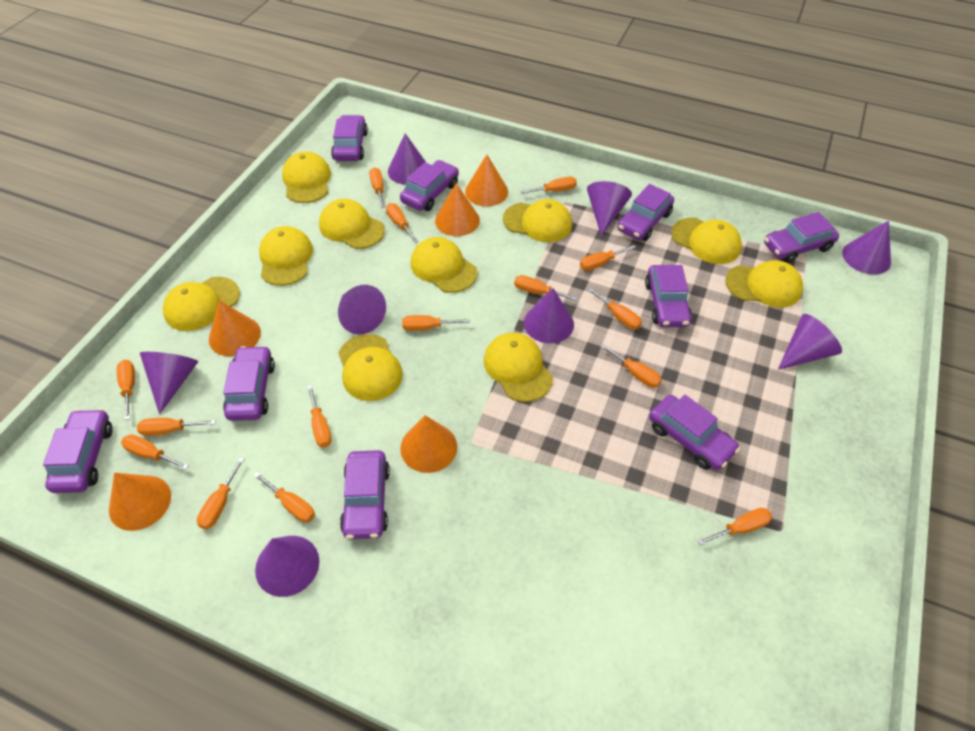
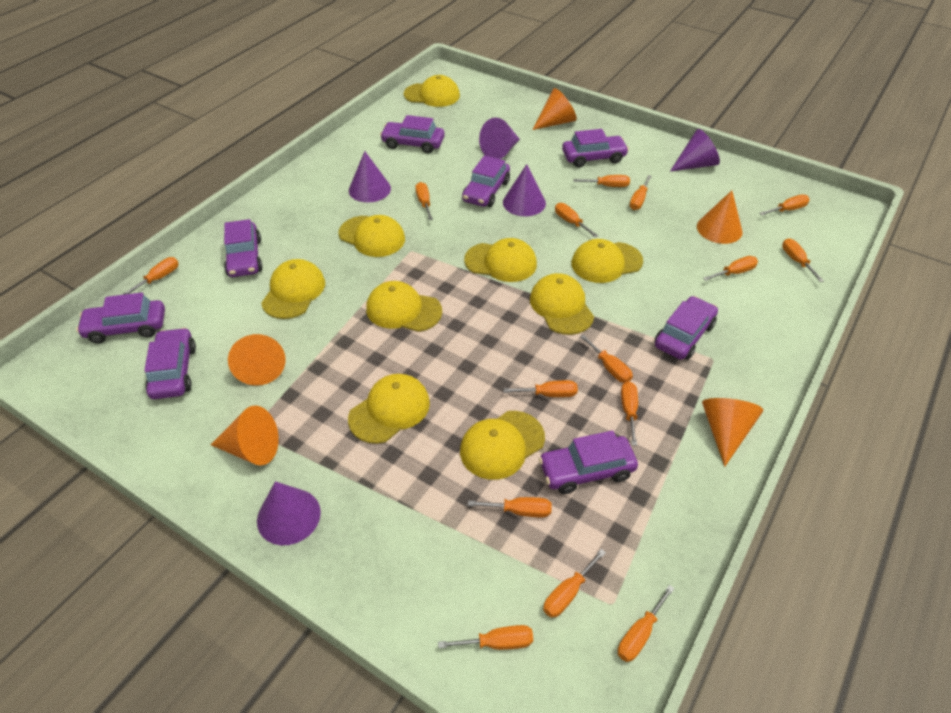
purple car: 9 -> 8
purple cone: 8 -> 5
yellow cap: 10 -> 9

